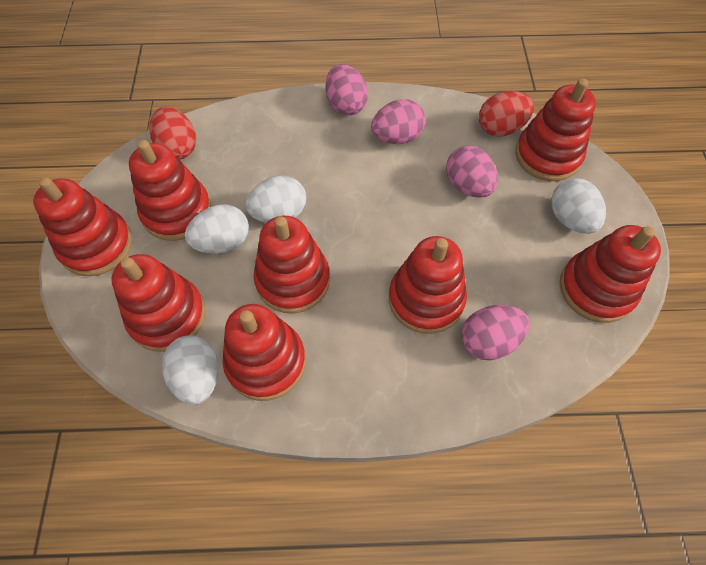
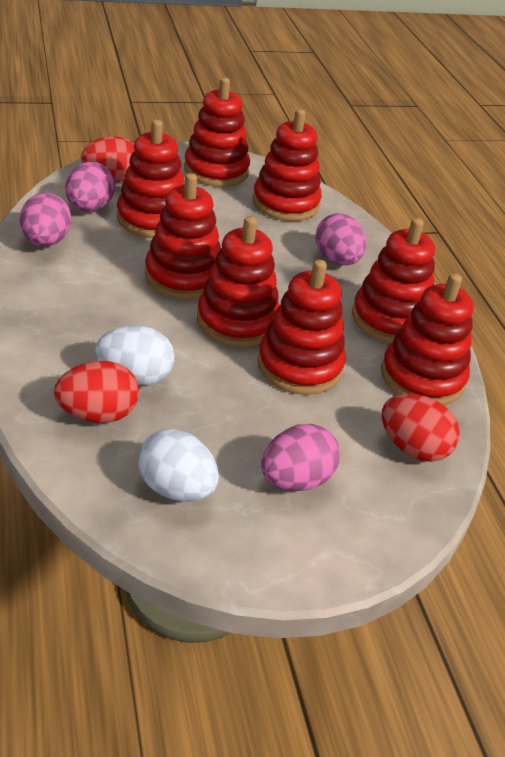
red egg: 2 -> 3
white egg: 4 -> 2

